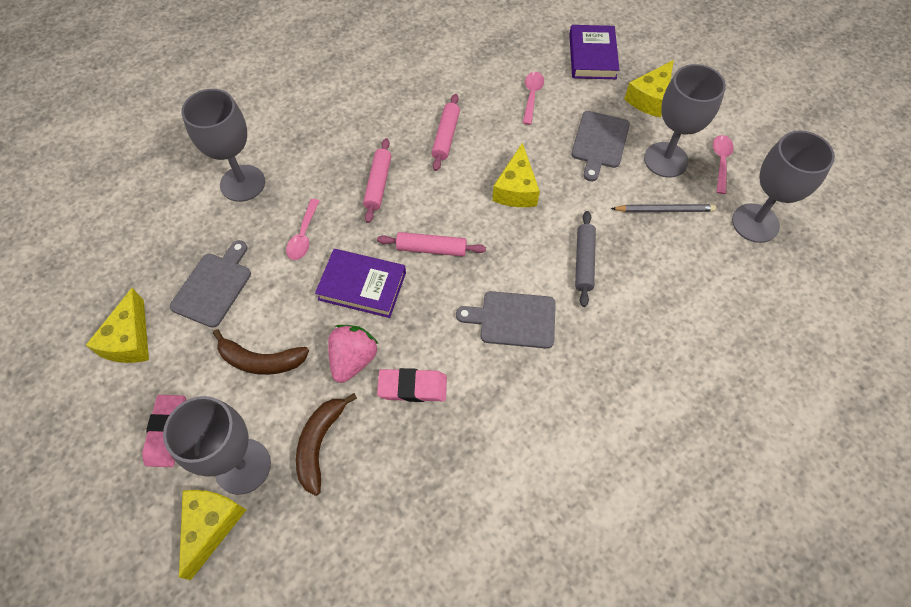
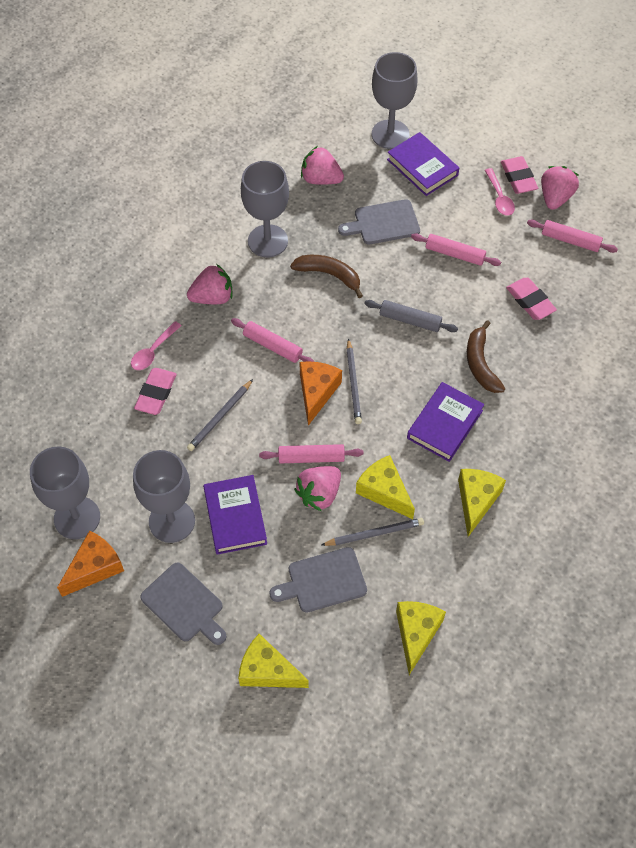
grey pencil: 1 -> 3
orange cheese: 0 -> 2
pink eraser: 2 -> 3
pink rolling pin: 3 -> 4
pink spoon: 3 -> 2
pink strawberry: 1 -> 4
purple book: 2 -> 3

